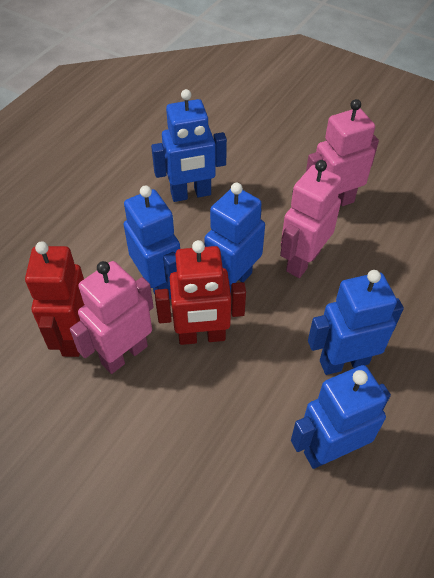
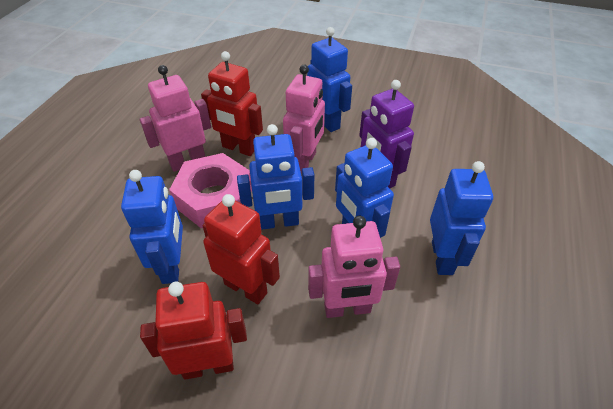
pink nut: 0 -> 1
purple robot: 0 -> 1
red robot: 2 -> 3

